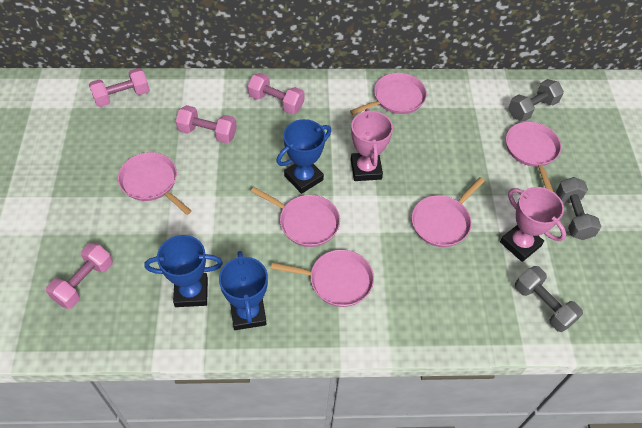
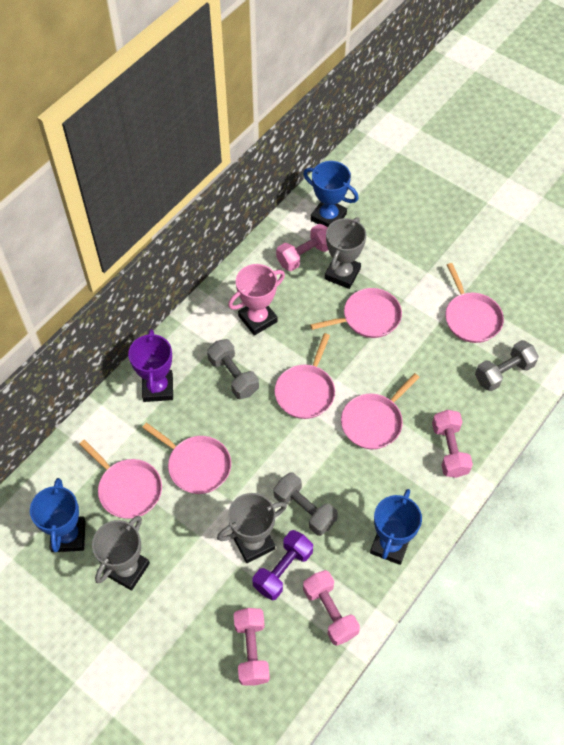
grey trophy: 0 -> 3
pink trophy: 2 -> 1
purple dumbbell: 0 -> 1
purple trophy: 0 -> 1

